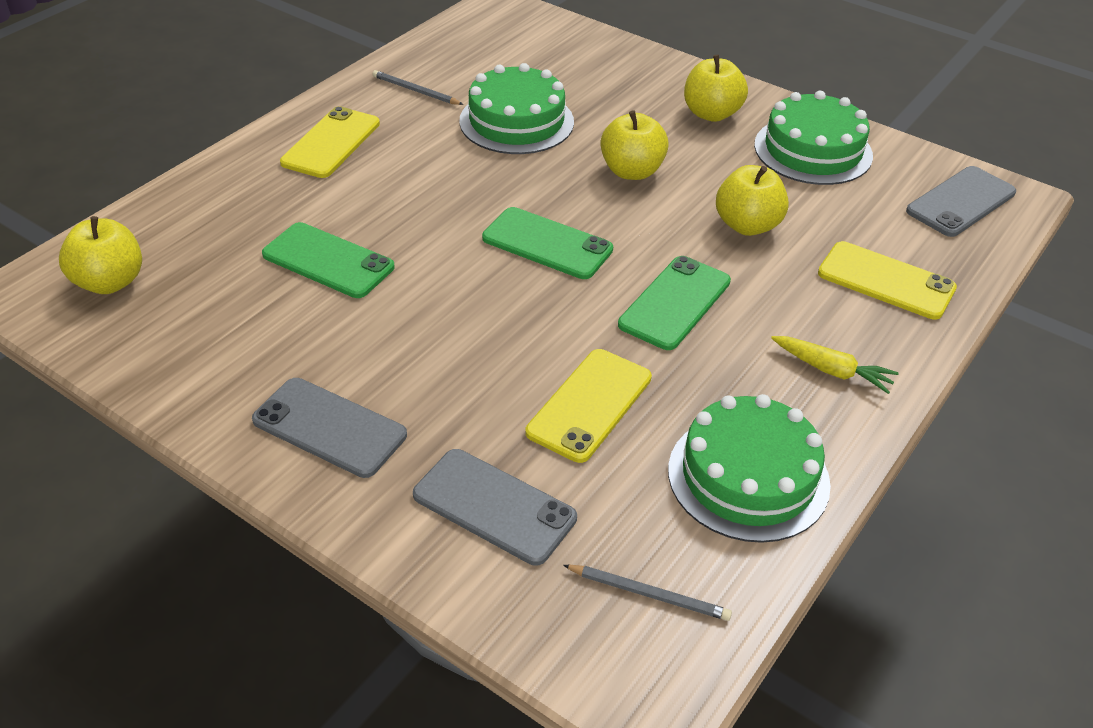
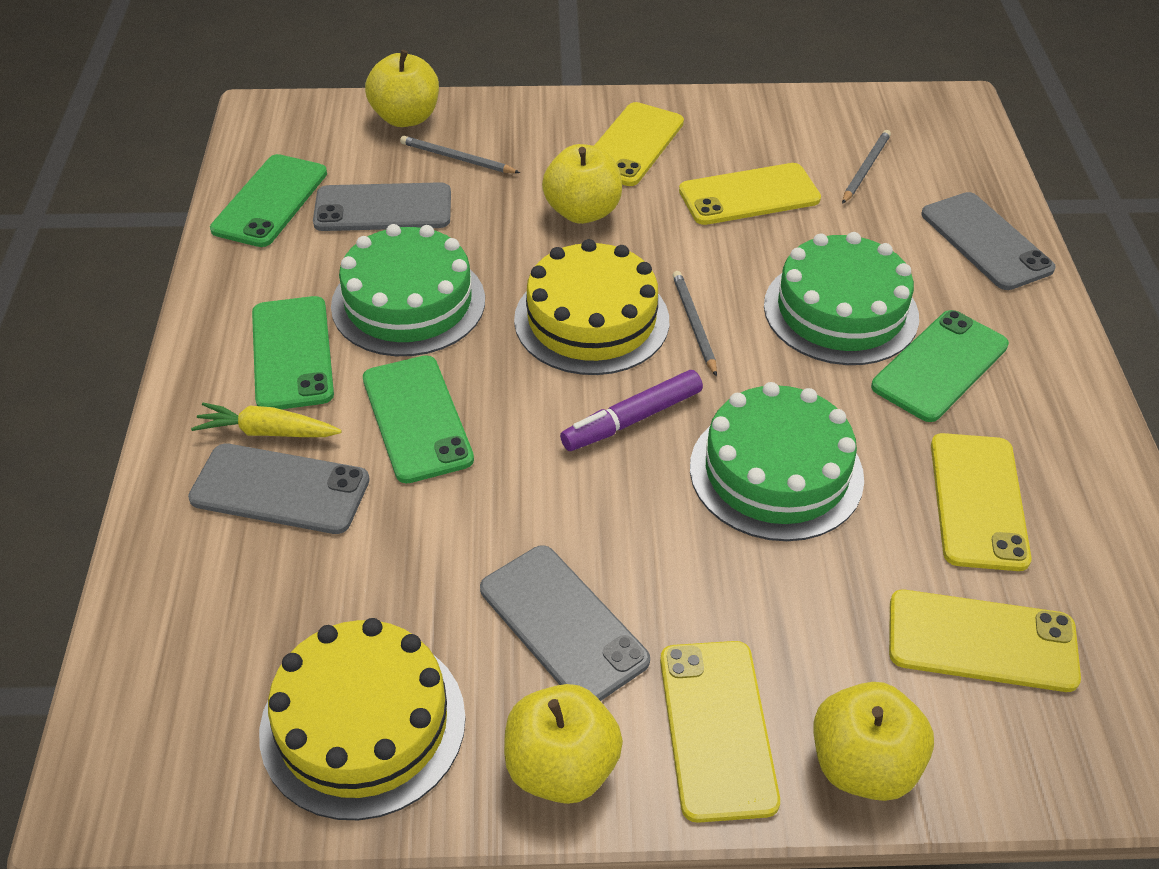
green phone: 3 -> 4
grey pencil: 2 -> 3
grey phone: 3 -> 4
purple marker: 0 -> 1
yellow cake: 0 -> 2
yellow phone: 3 -> 5

